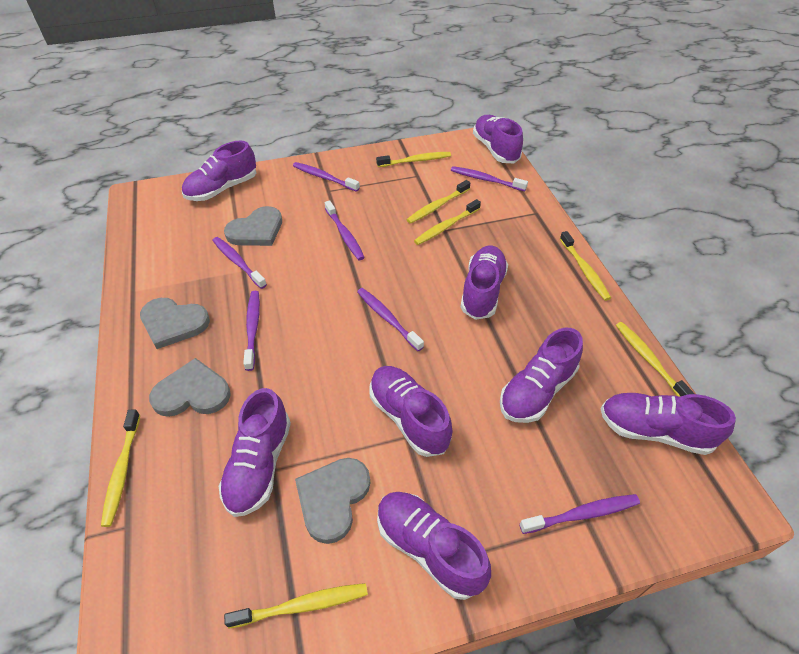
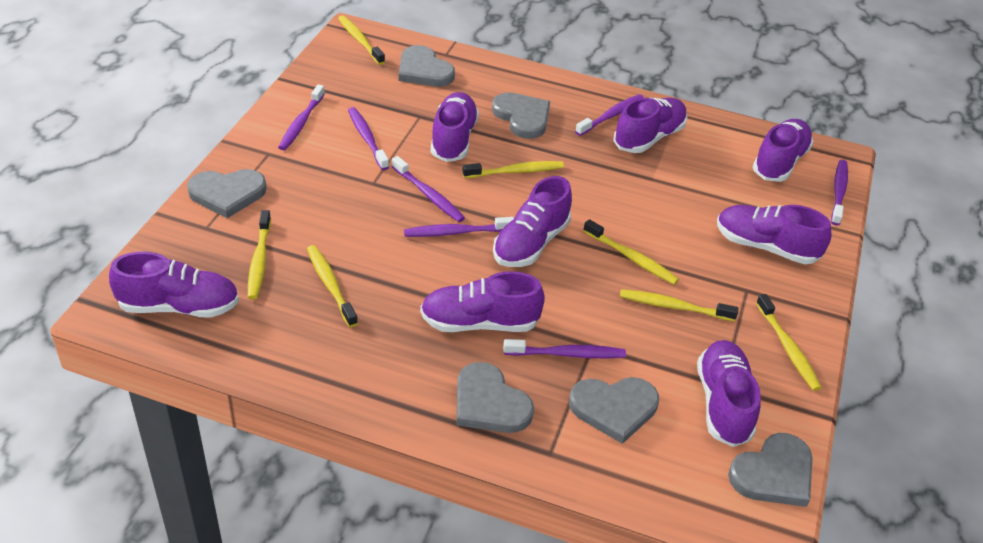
grey heart: 4 -> 6

